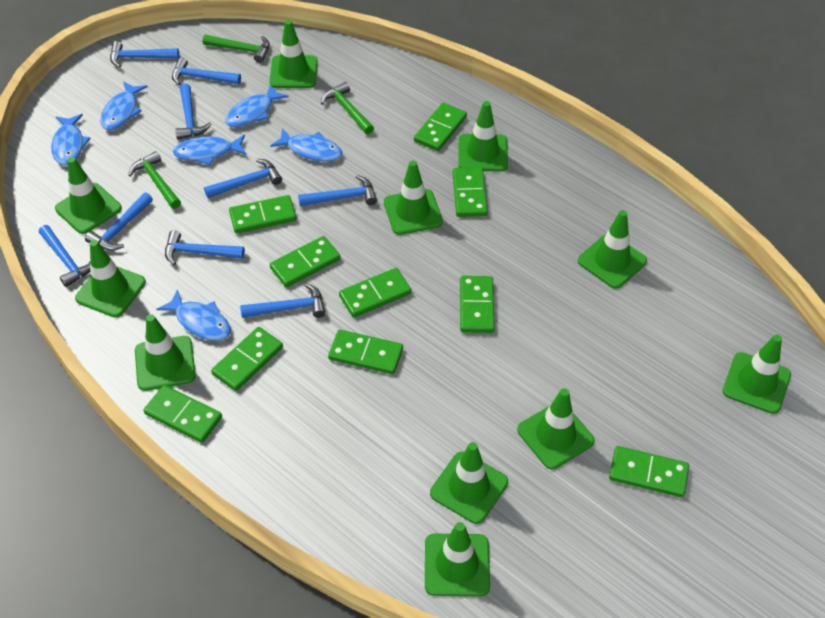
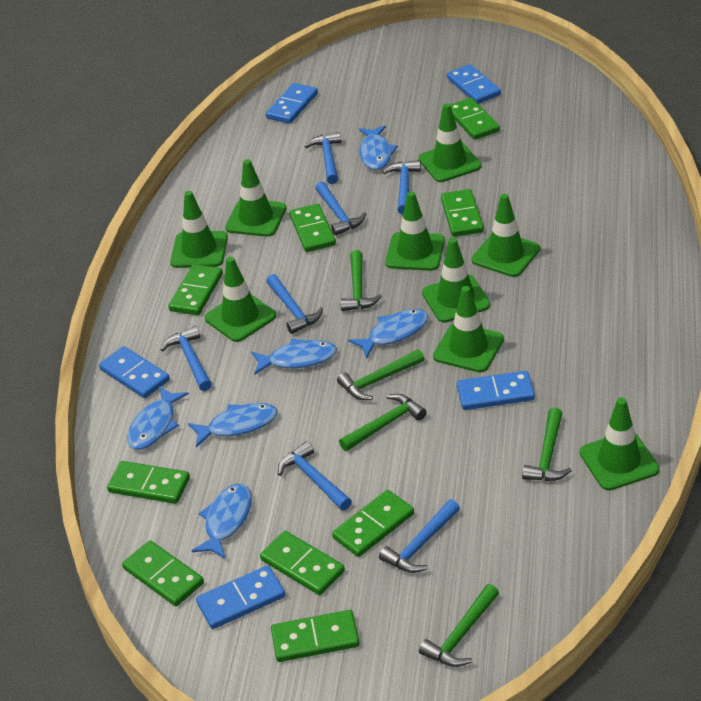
blue domino: 0 -> 5
blue hammer: 9 -> 7
green domino: 10 -> 9
green hammer: 3 -> 5
green traffic cone: 11 -> 9

